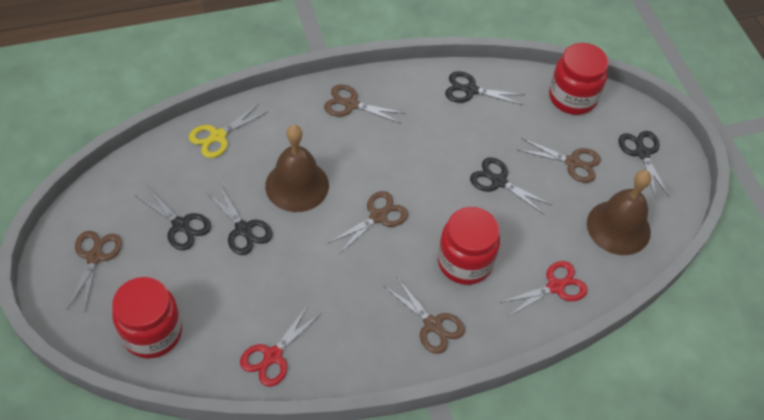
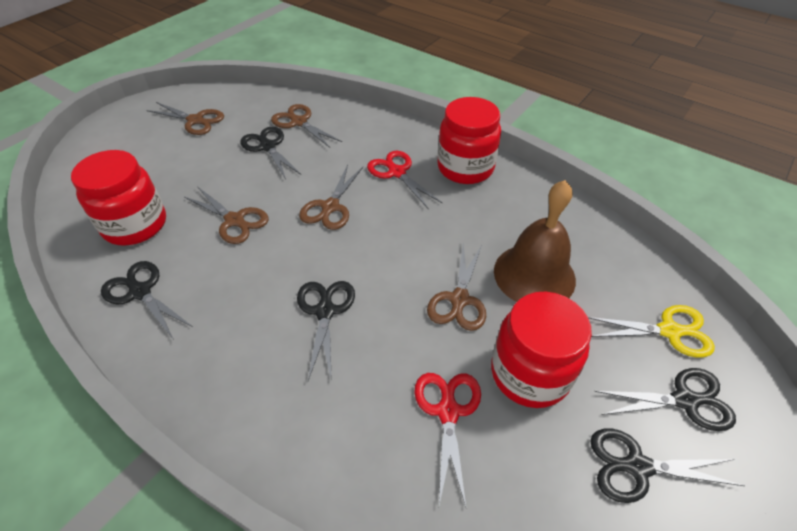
brown bell: 2 -> 1

